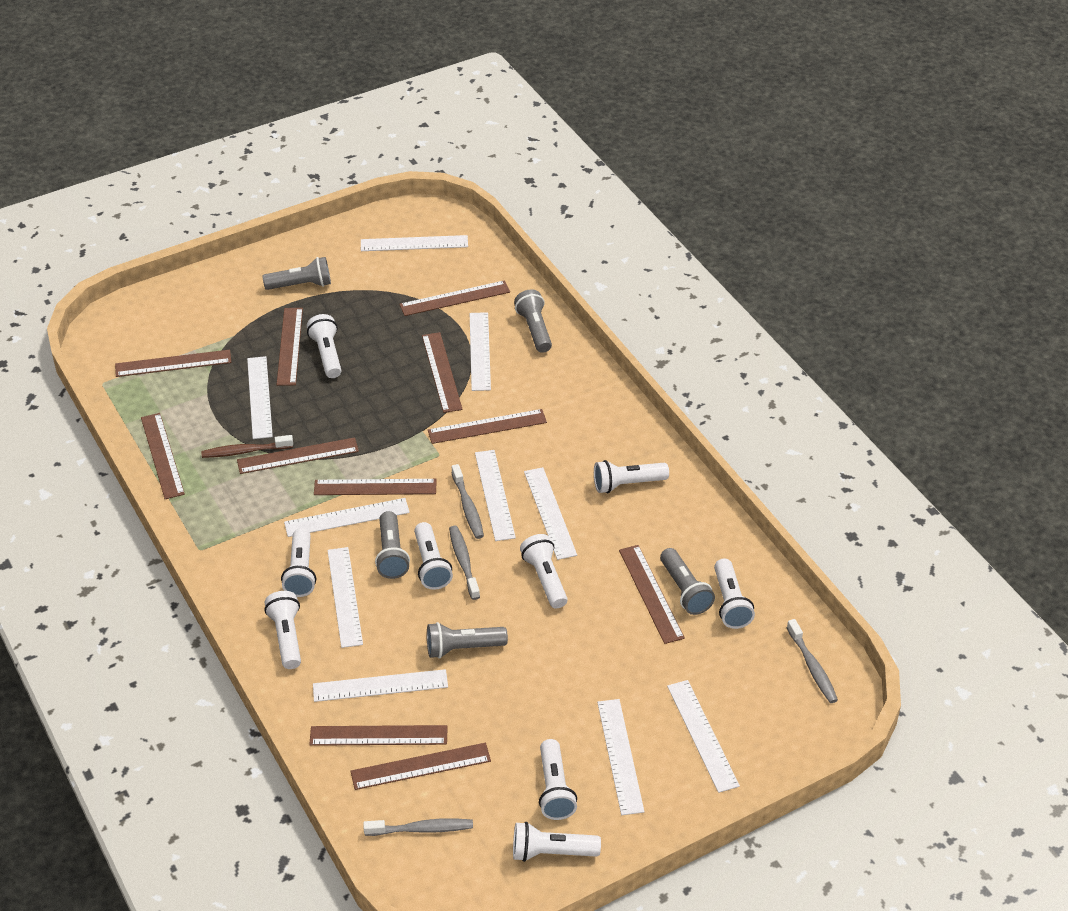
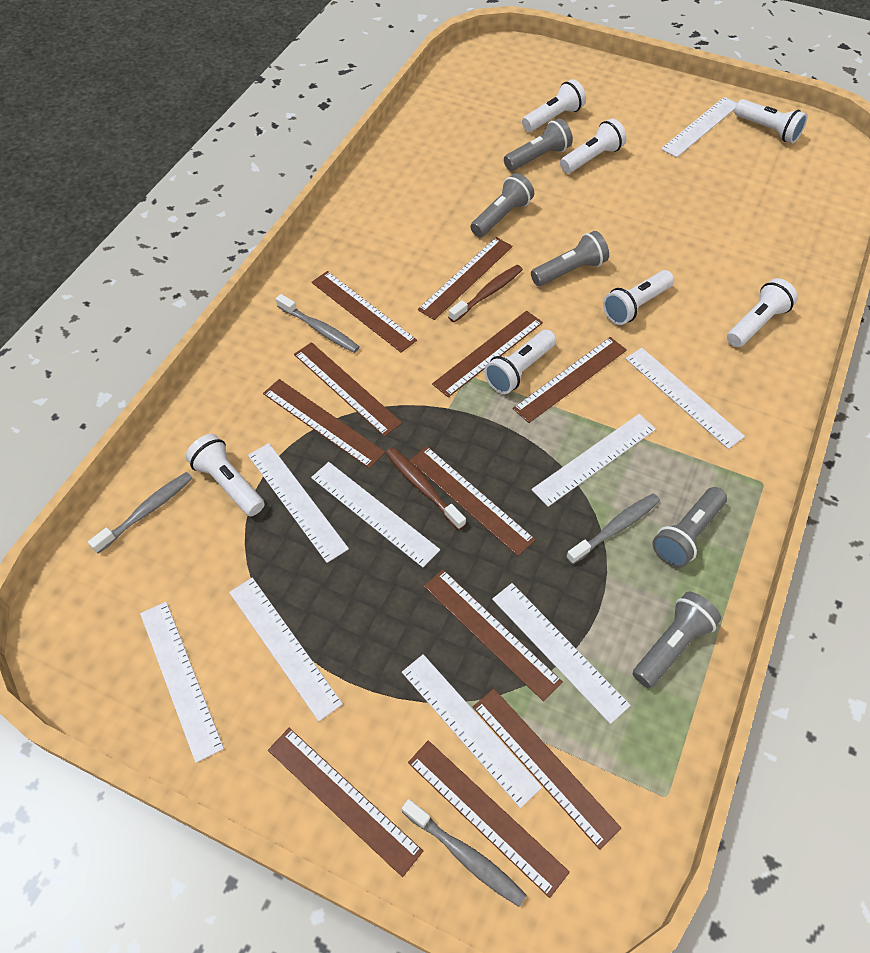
brown toothbrush: 1 -> 2
white flashlight: 9 -> 7
white ruler: 10 -> 9

